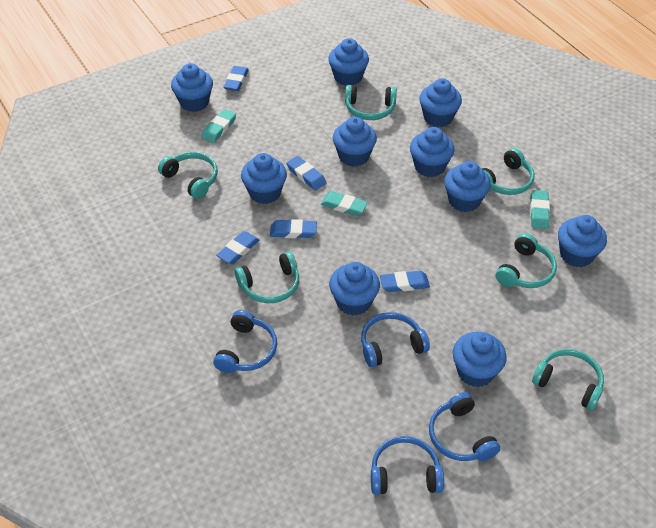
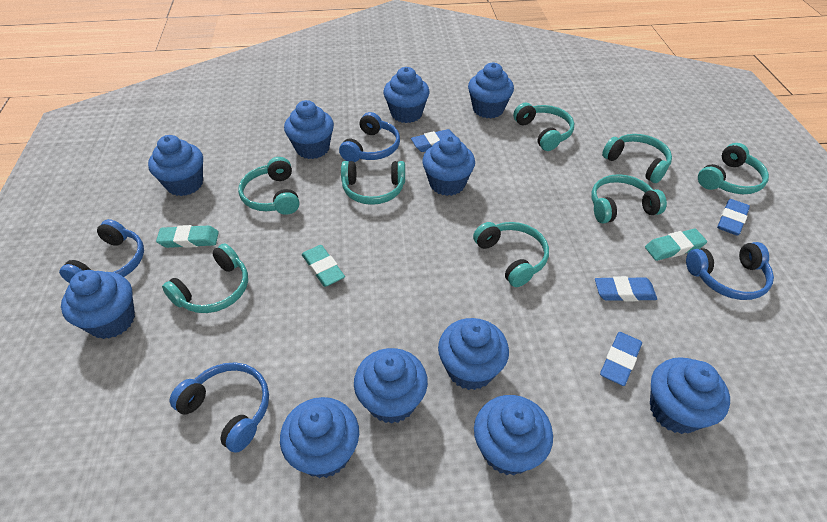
blue cupcake: 10 -> 11
blue eraser: 5 -> 4
turquoise headphones: 6 -> 8

